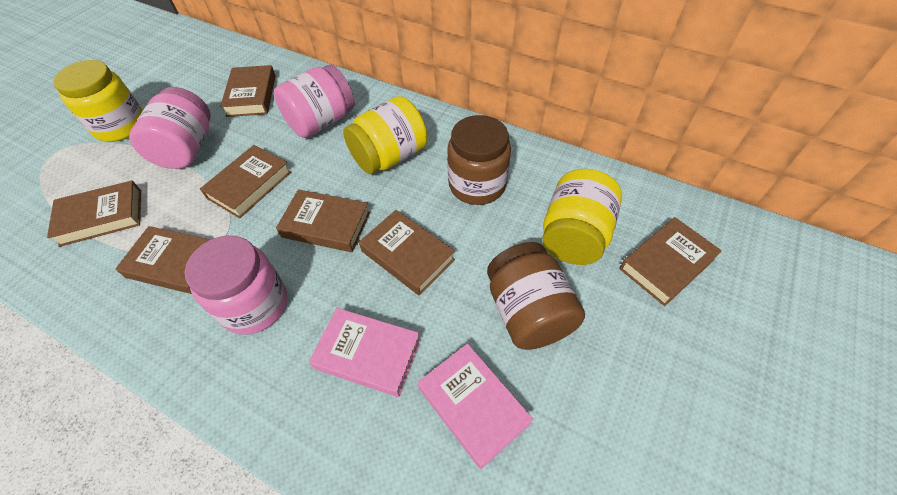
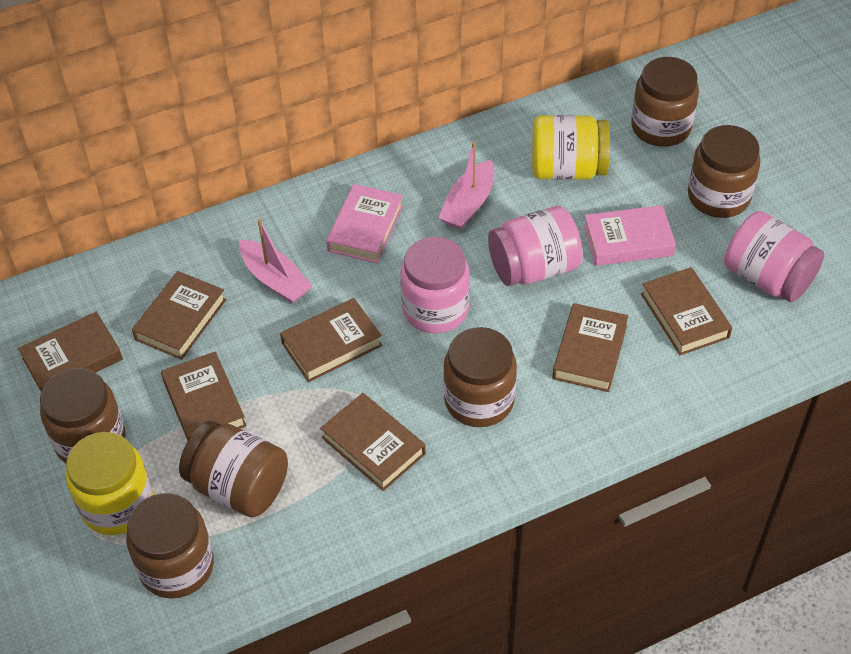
brown jar: 2 -> 6
pink boat: 0 -> 2
yellow jar: 3 -> 2

